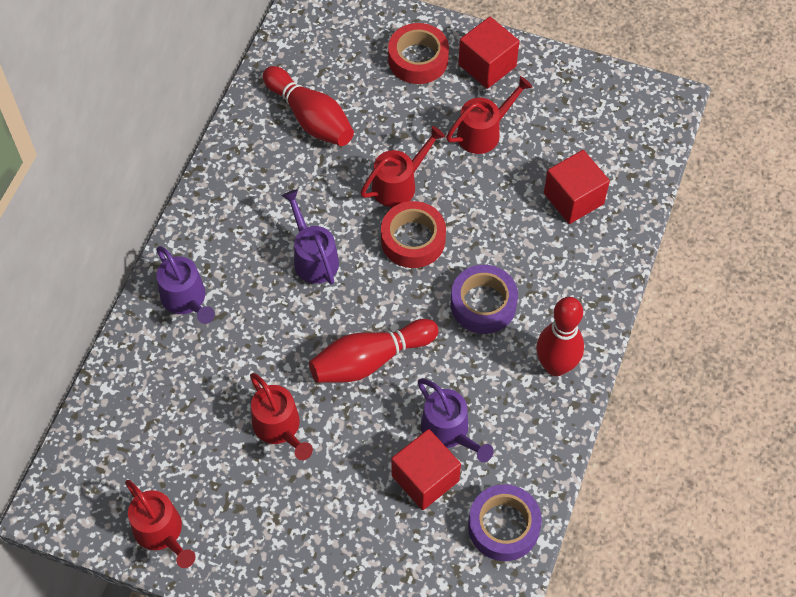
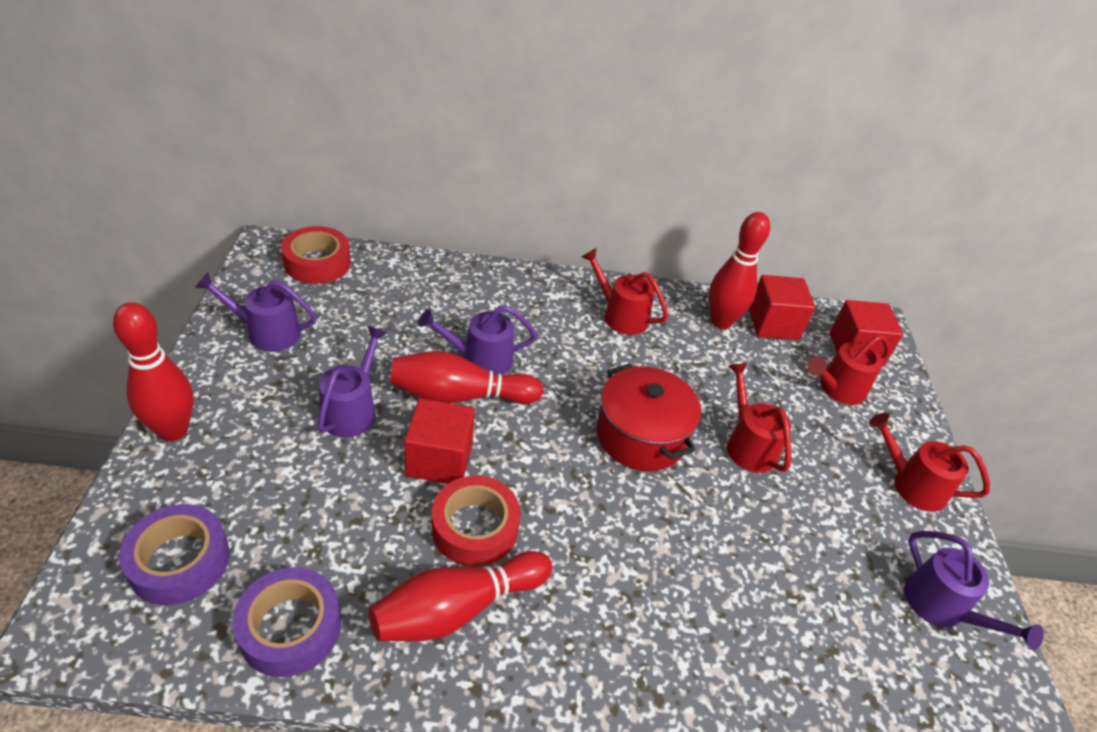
purple watering can: 3 -> 4
red bowling pin: 3 -> 4
red pot: 0 -> 1

